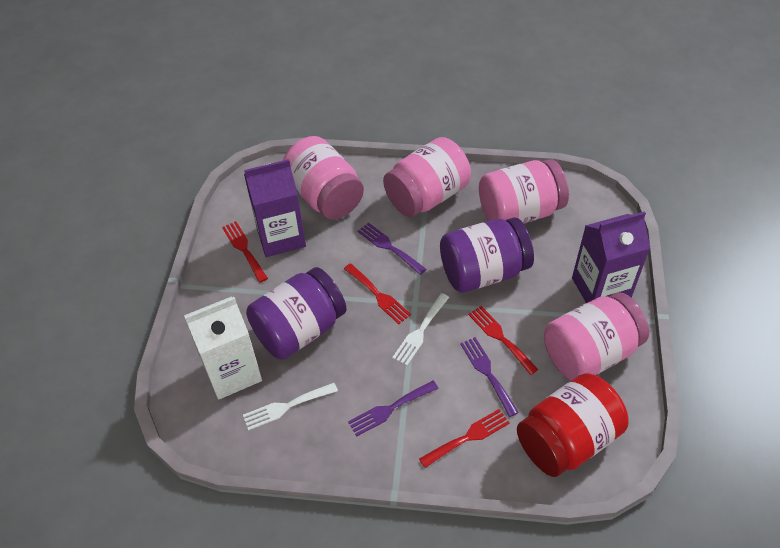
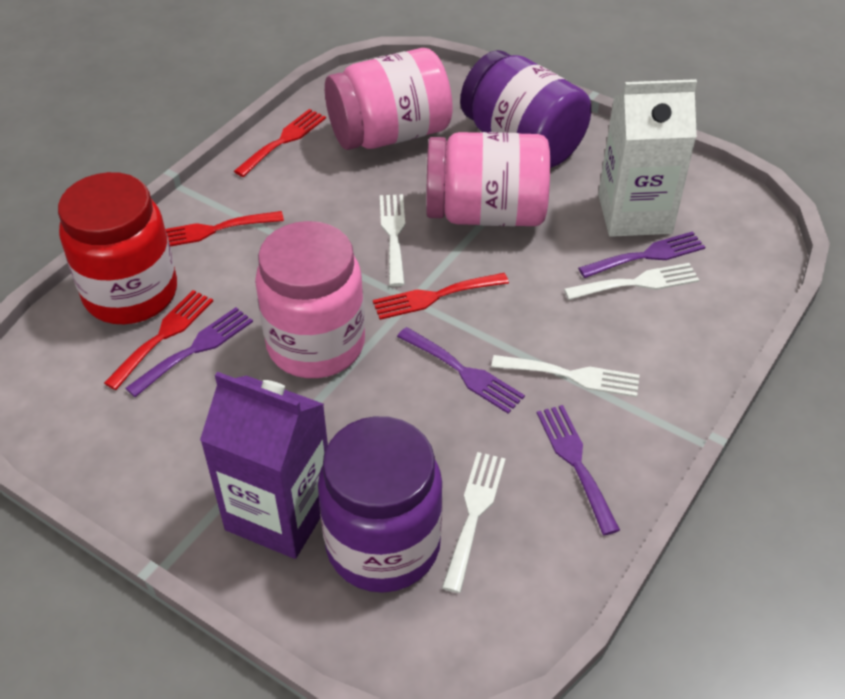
pink jar: 4 -> 3
purple carton: 2 -> 1
purple fork: 3 -> 4
white fork: 2 -> 4

